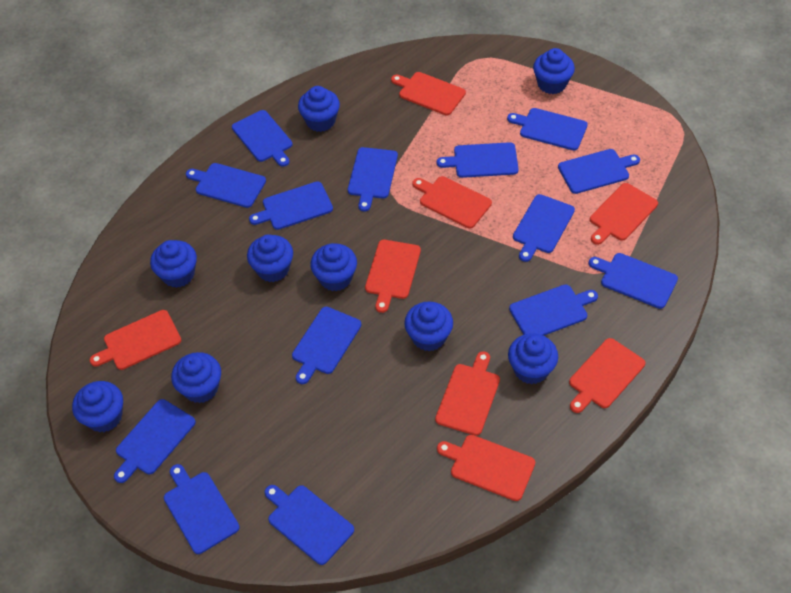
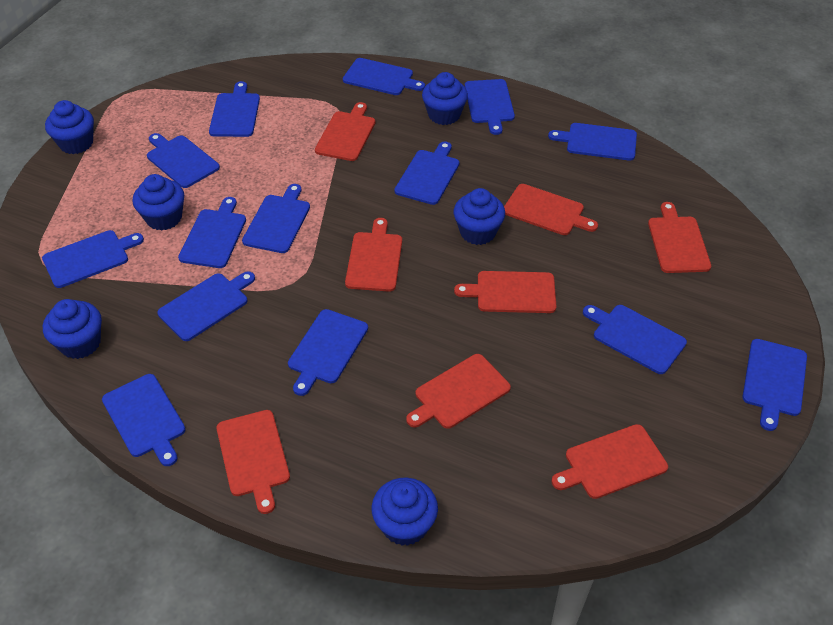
blue cupcake: 9 -> 6

